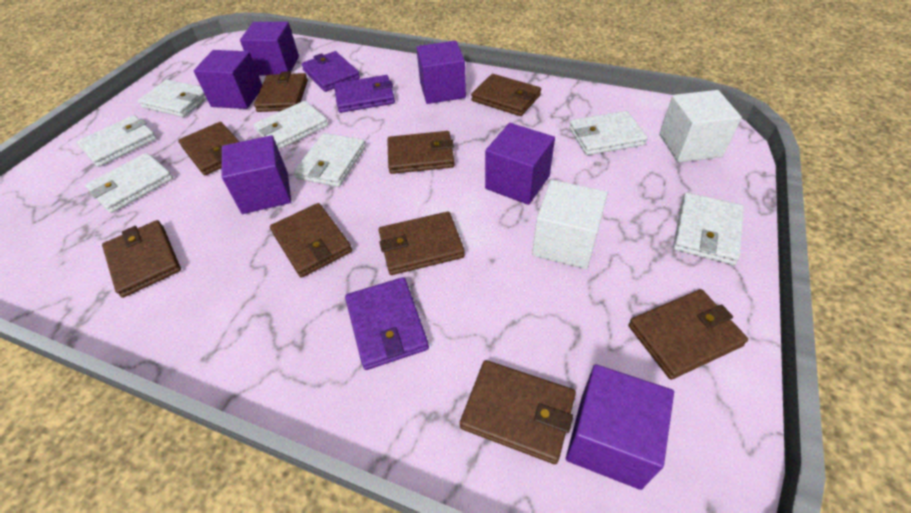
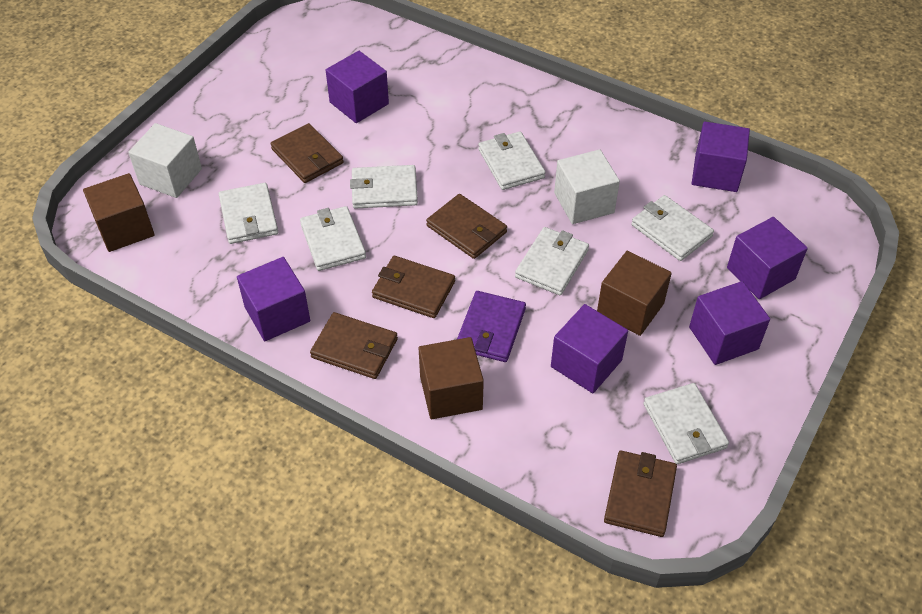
brown cube: 0 -> 3
brown wallet: 9 -> 5
purple wallet: 3 -> 1

